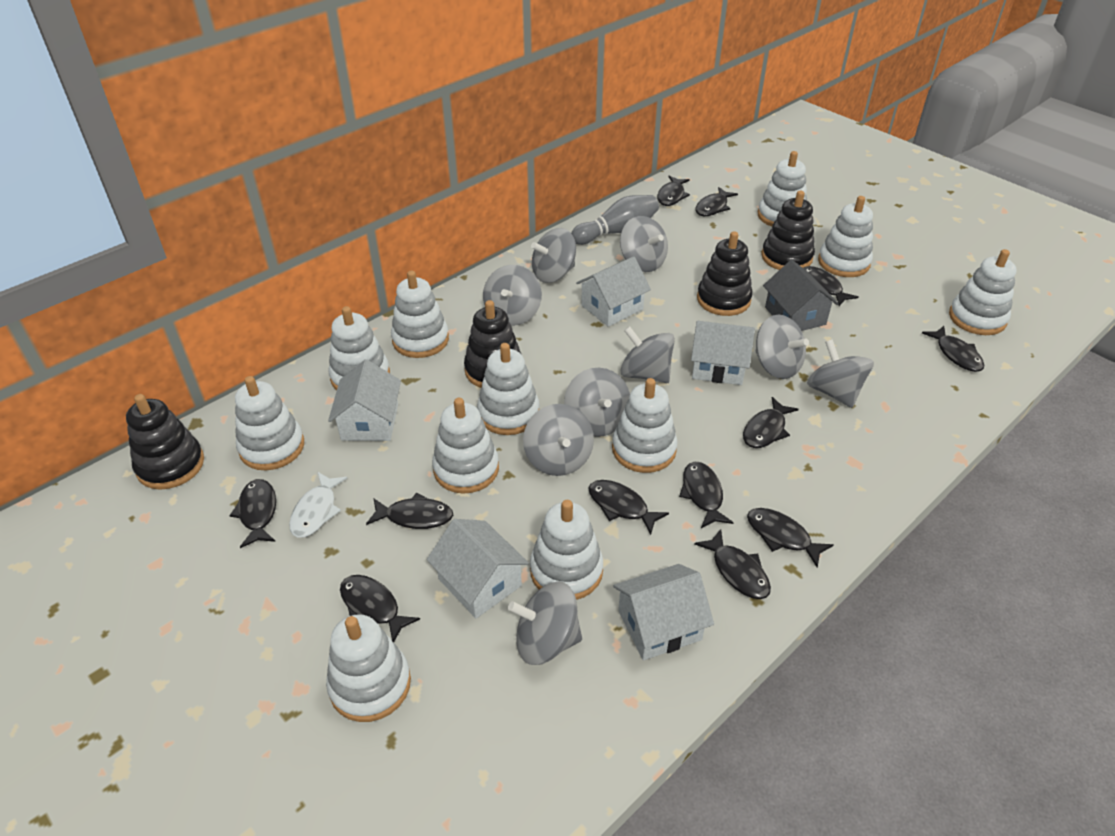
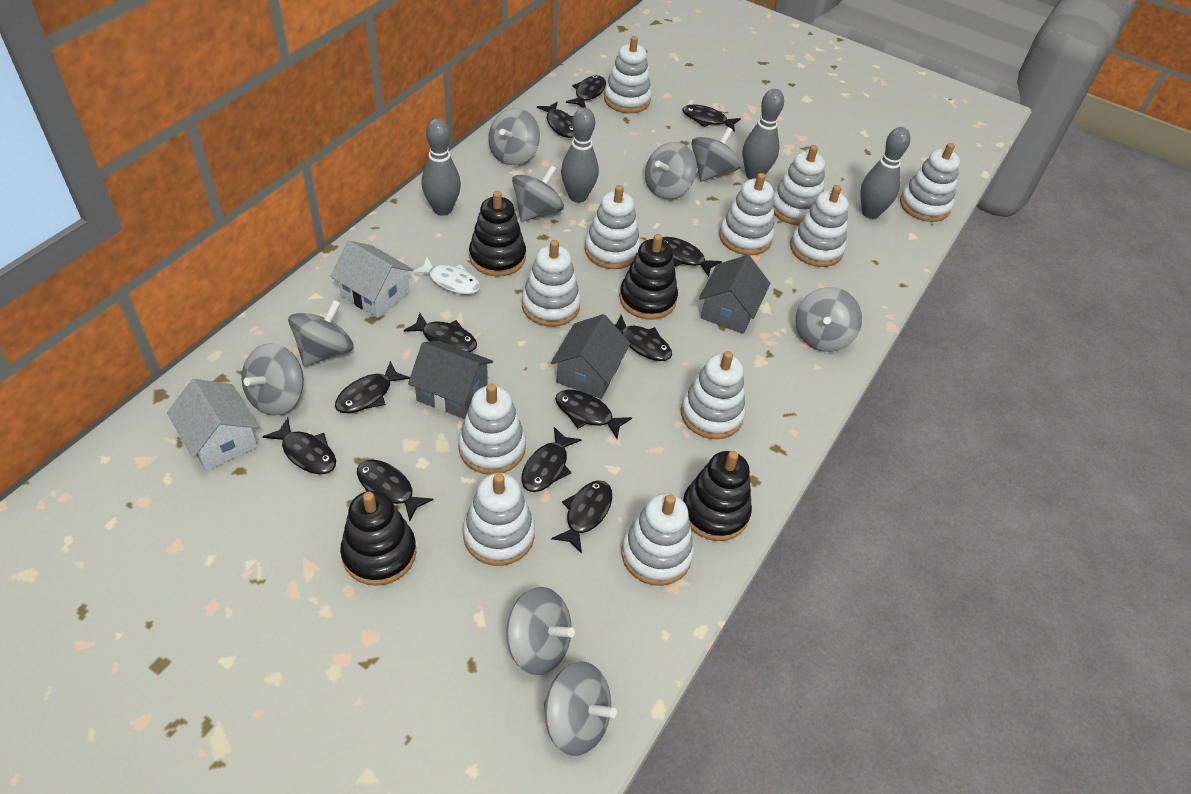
grey bowling pin: 1 -> 4
grey house: 1 -> 3
white house: 5 -> 2

